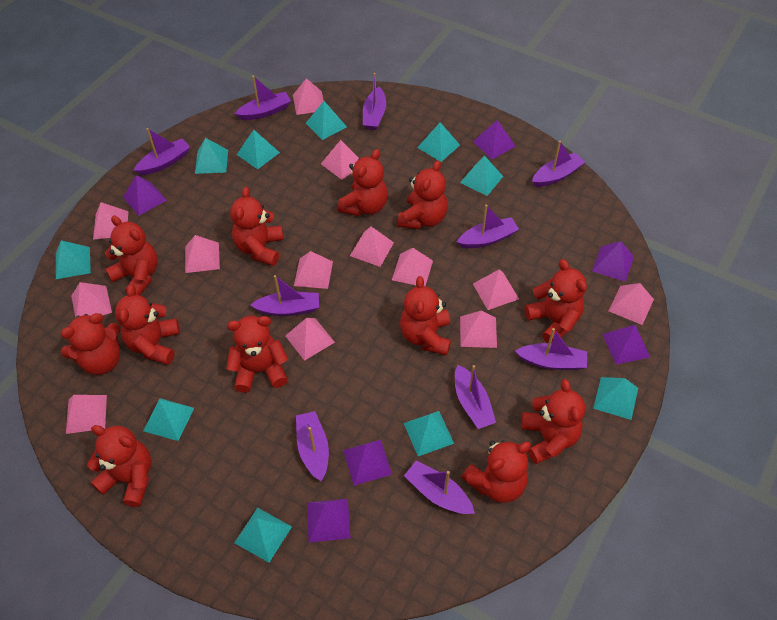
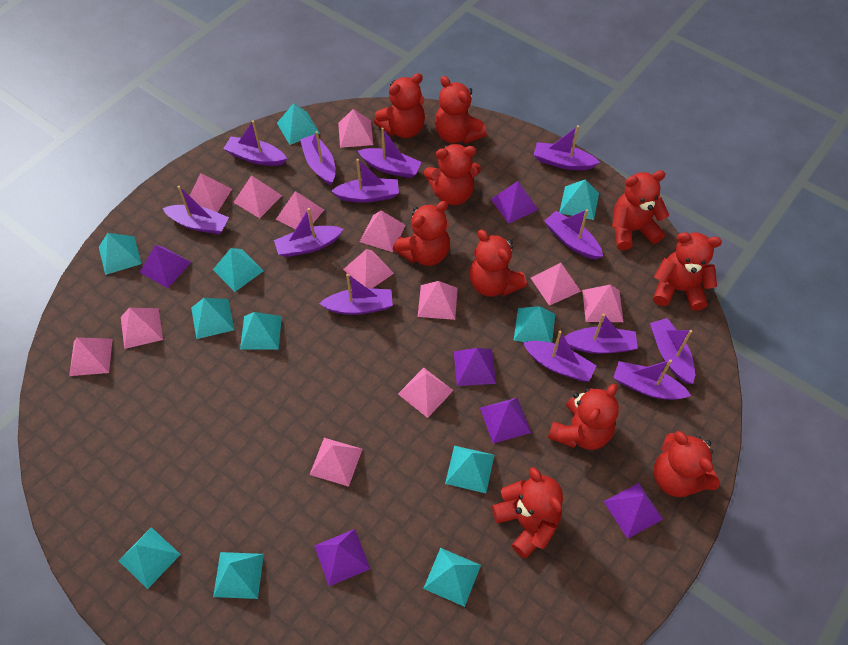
purple boat: 10 -> 13
red teddy bear: 12 -> 10
turquoise pyramid: 10 -> 11

